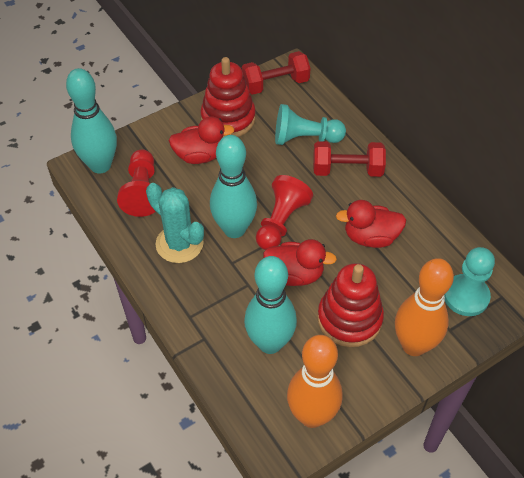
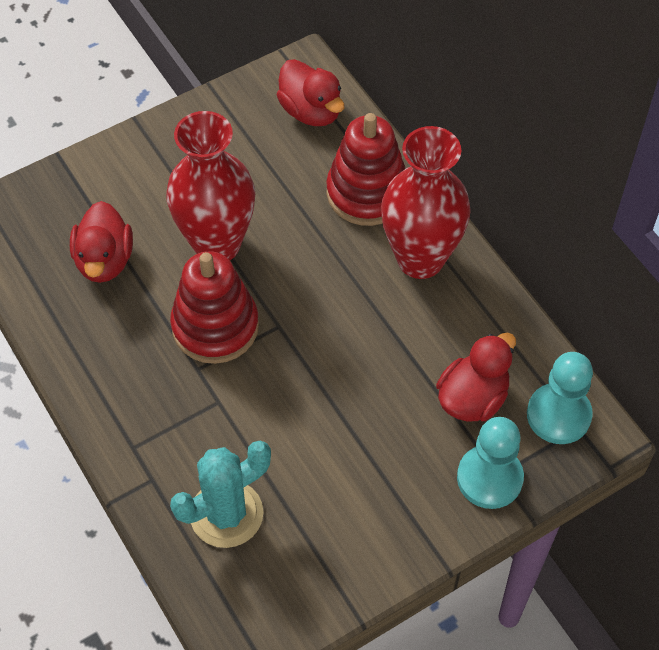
orange bowling pin: 2 -> 0
red dumbbell: 2 -> 0
red pawn: 2 -> 0
red vase: 0 -> 2
turquoise bowling pin: 3 -> 0

